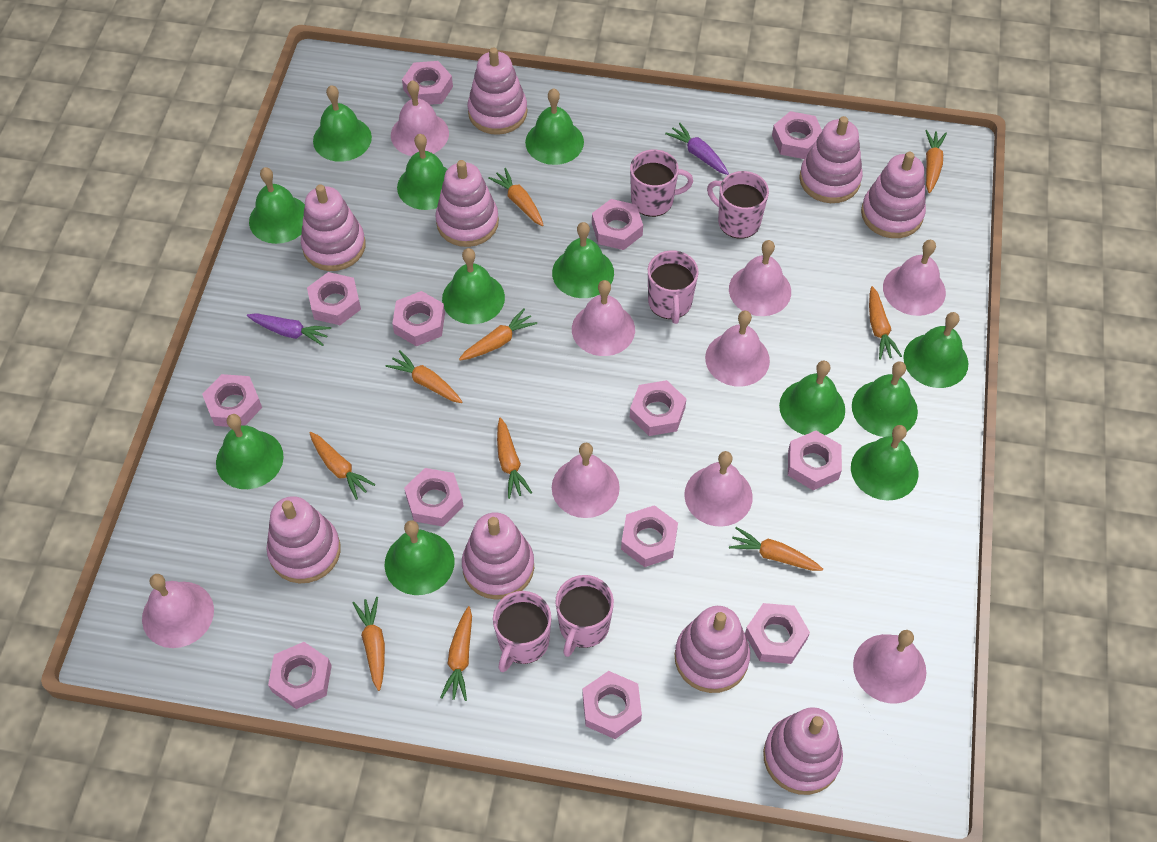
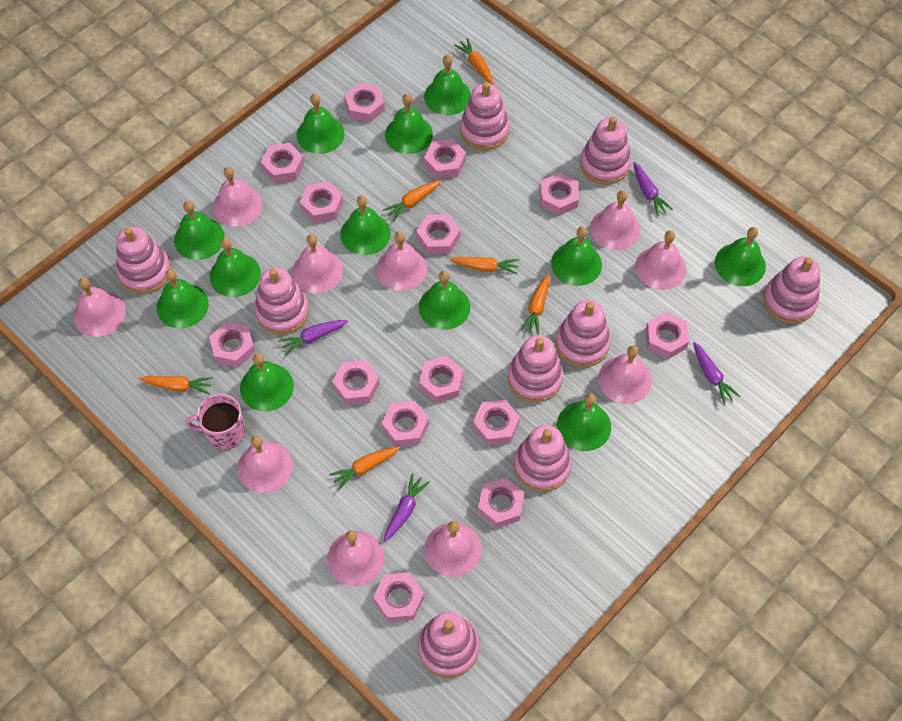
orange carrot: 10 -> 6
pink bell: 9 -> 10
pink mug: 5 -> 1
pink nut: 13 -> 14
purple carrot: 2 -> 4

